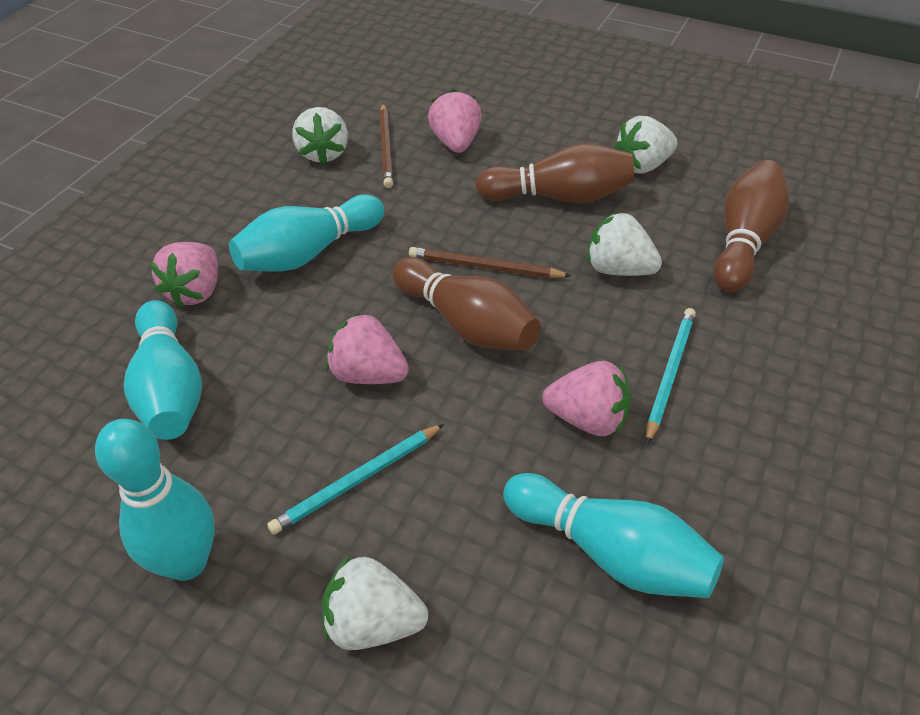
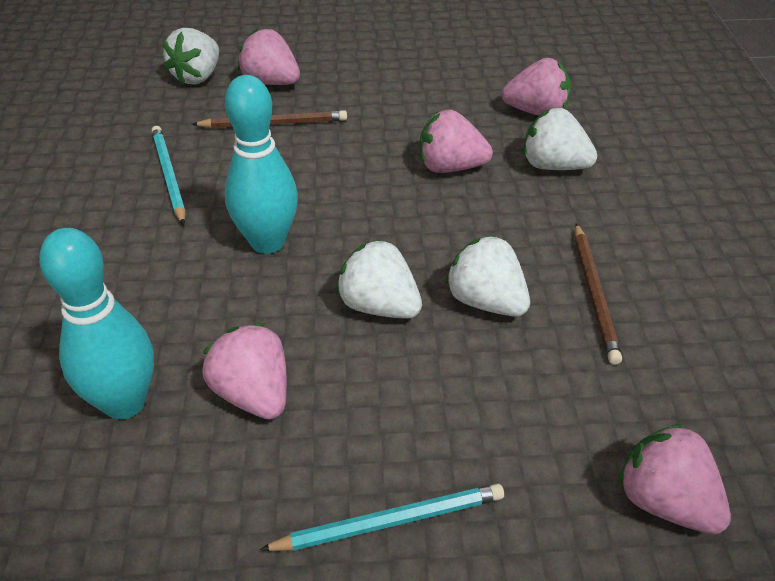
brown bowling pin: 3 -> 0
pink strawberry: 4 -> 5
turquoise bowling pin: 4 -> 2

